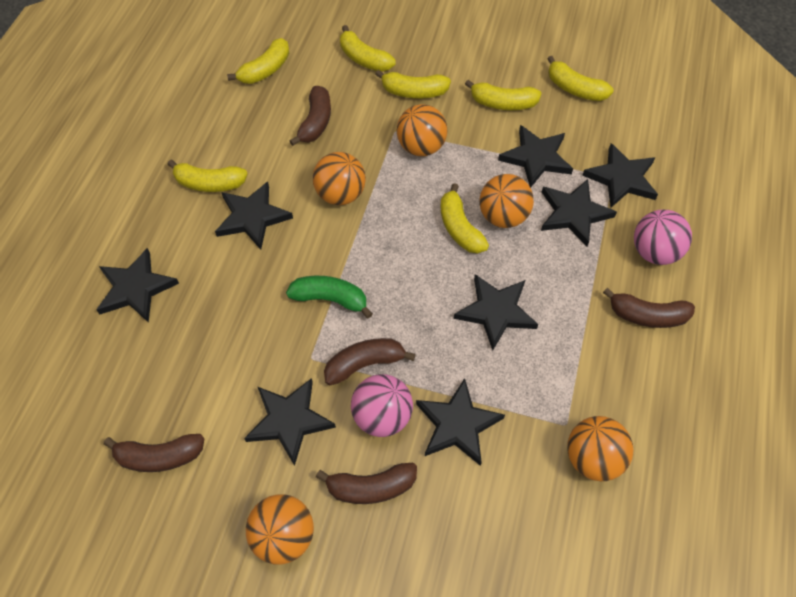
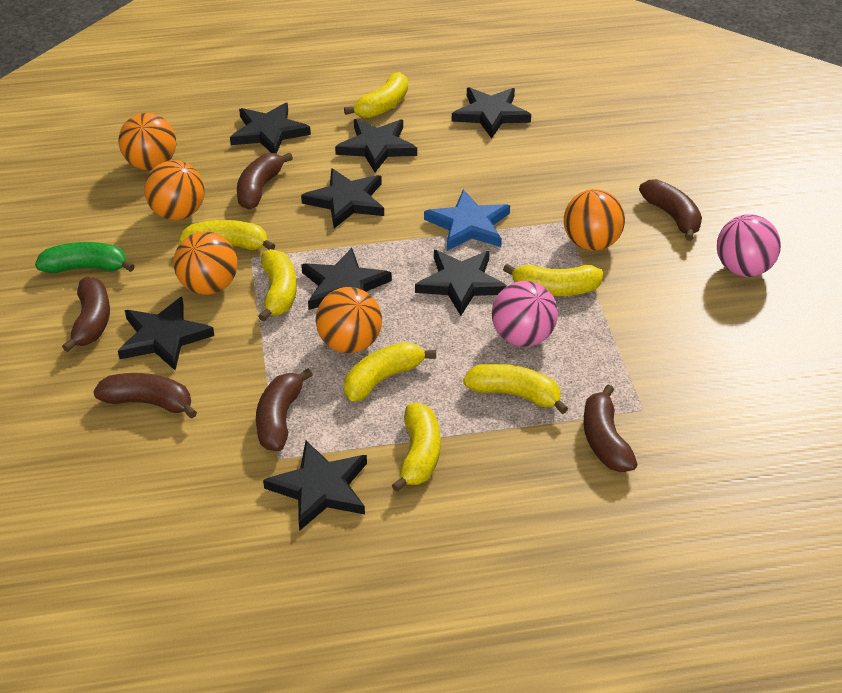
blue star: 0 -> 1
brown banana: 5 -> 6

